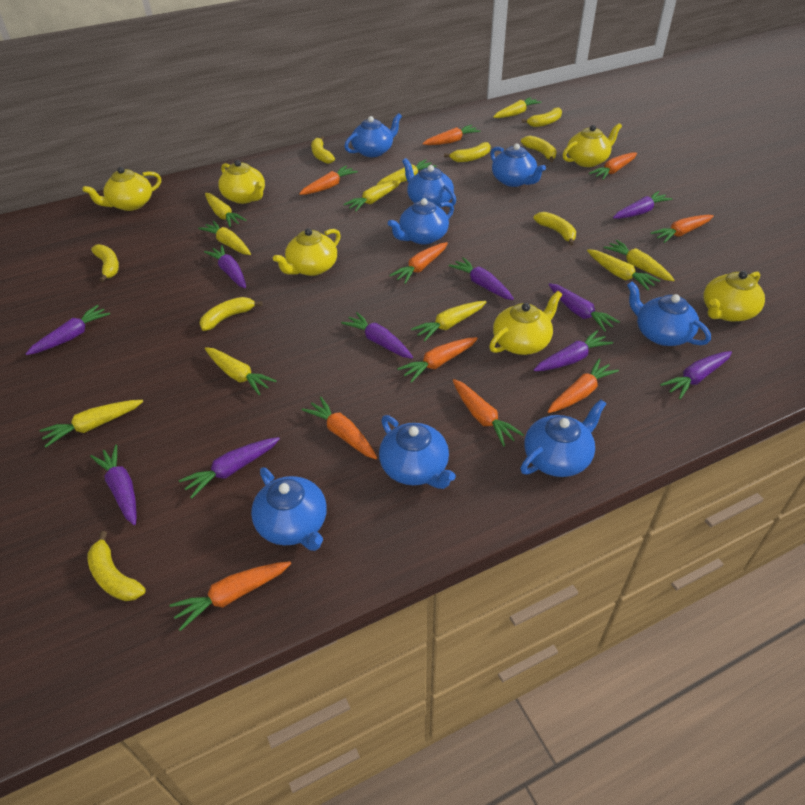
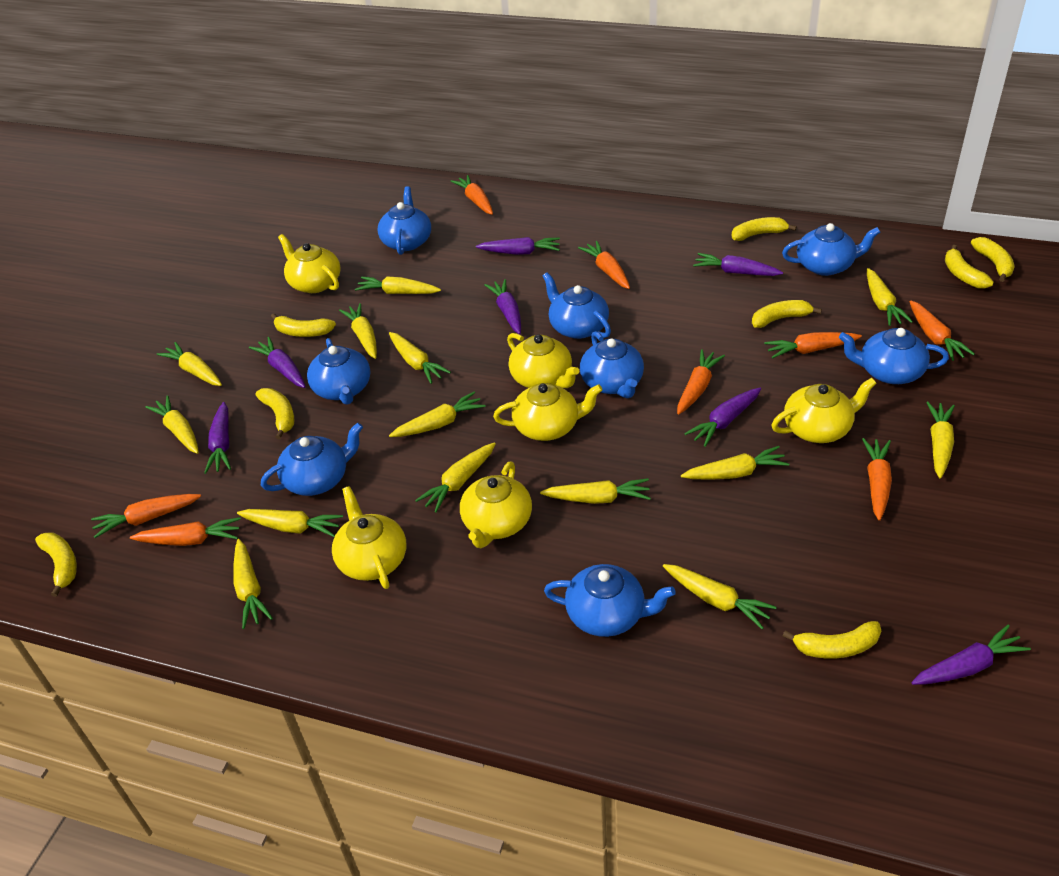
orange carrot: 10 -> 8
purple carrot: 10 -> 7
yellow carrot: 10 -> 14

